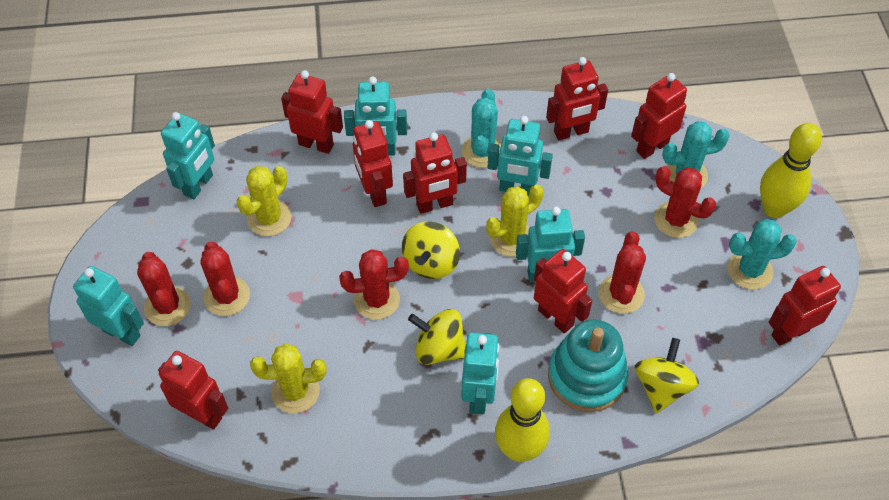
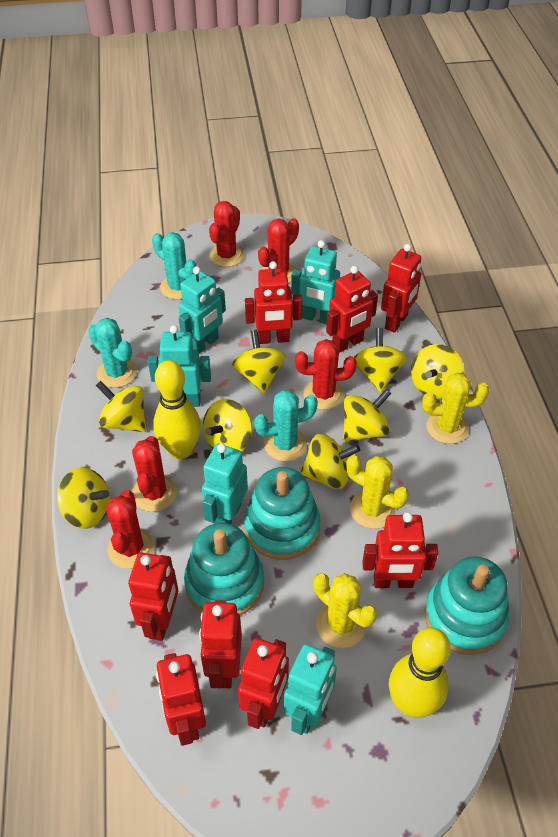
turquoise robot: 6 -> 5
turquoise stacking toy: 1 -> 3
yellow spinning top: 3 -> 8

